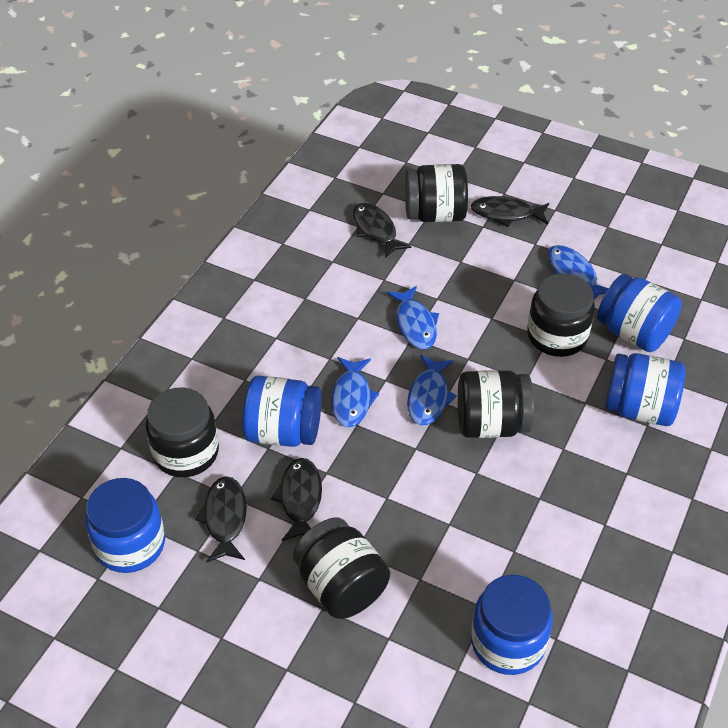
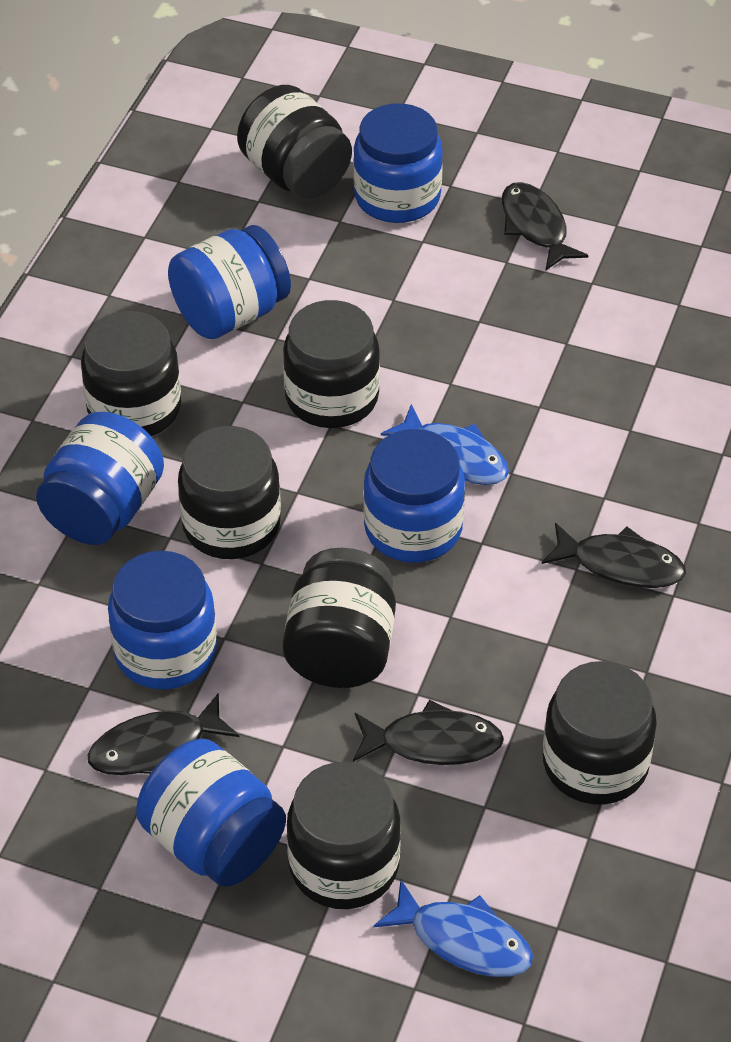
black jar: 5 -> 7
blue fish: 4 -> 2
blue jar: 5 -> 6

